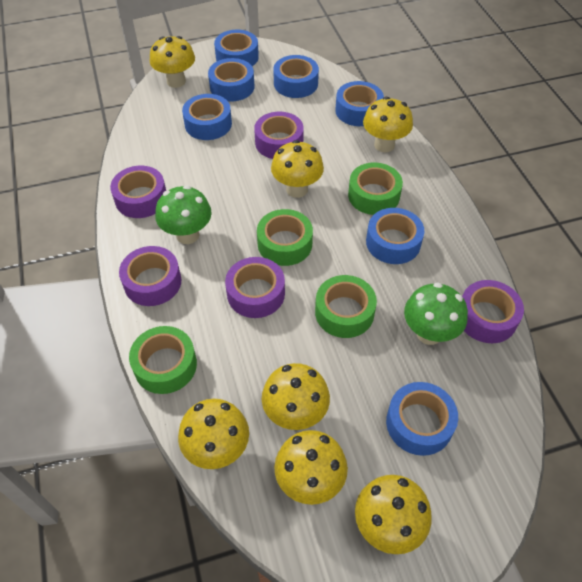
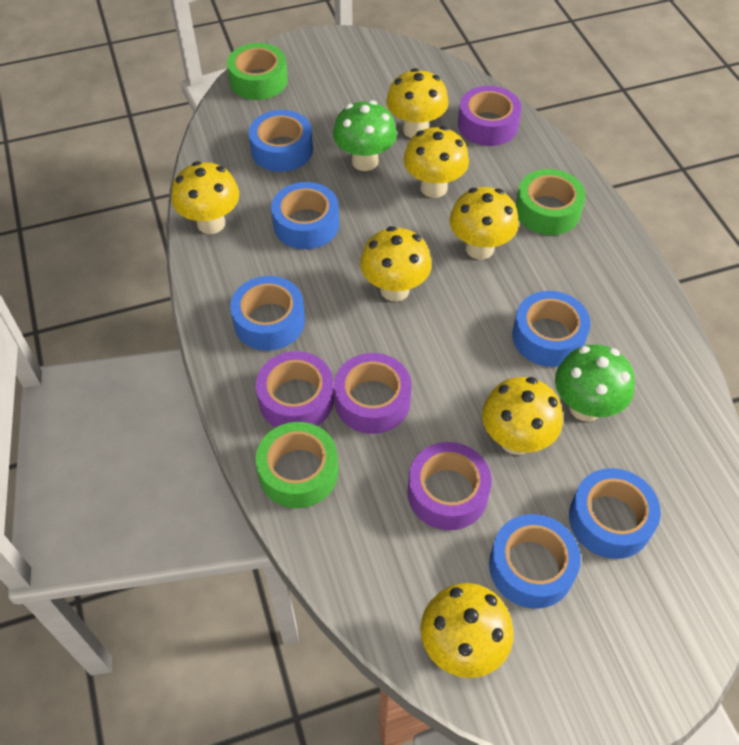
blue tape: 7 -> 6
green tape: 4 -> 3
purple tape: 5 -> 4

